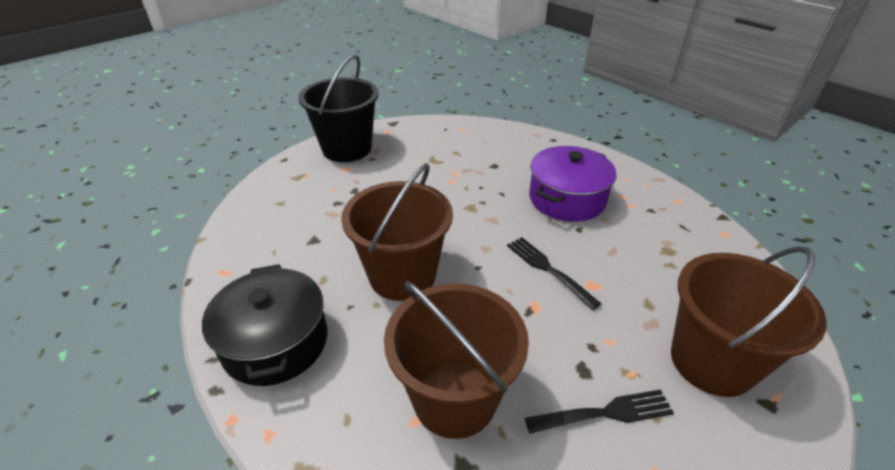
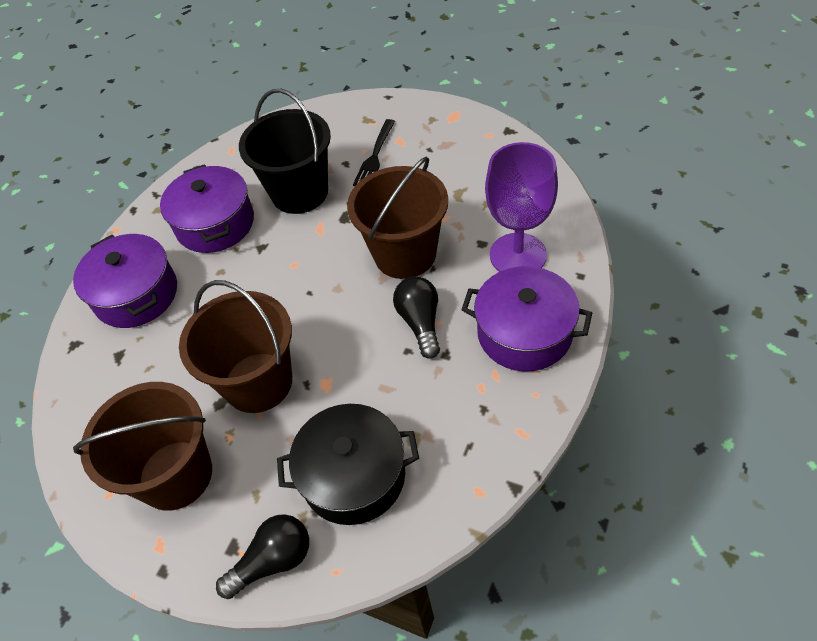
black fork: 2 -> 1
black light bulb: 0 -> 2
purple goblet: 0 -> 1
purple pot: 1 -> 3

